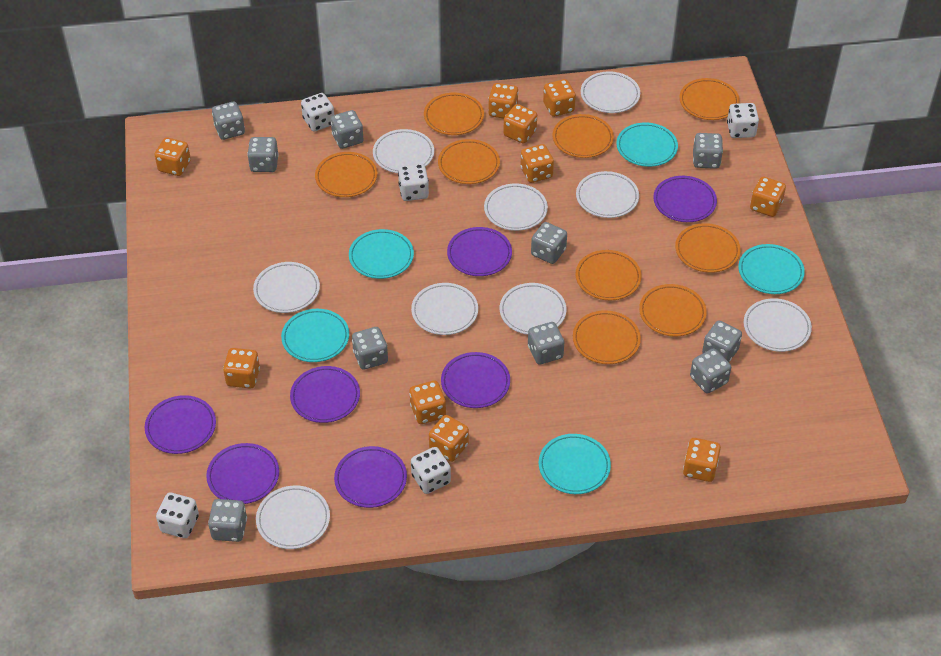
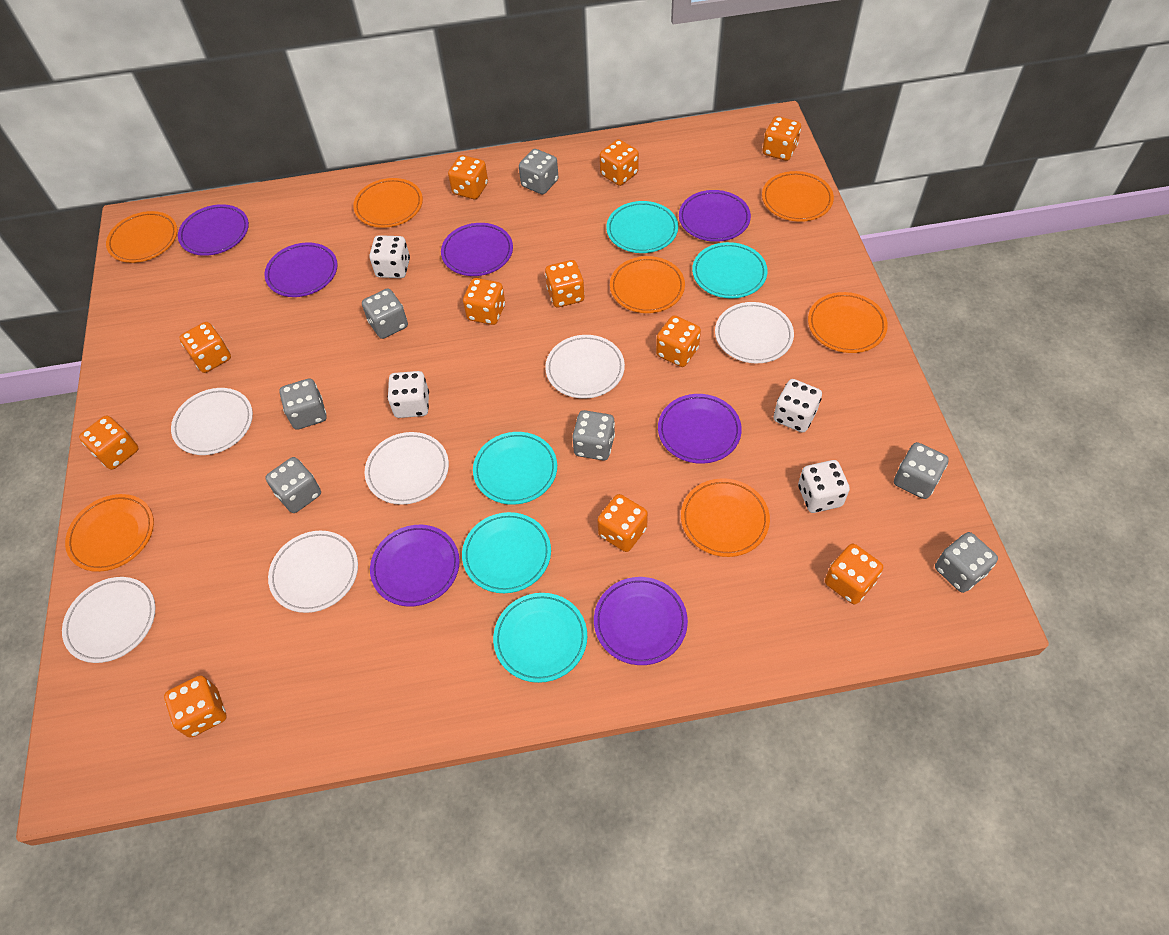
grey dice: 10 -> 7
orange dice: 10 -> 11
orange plate: 9 -> 7
white dice: 5 -> 4
white plate: 9 -> 6

